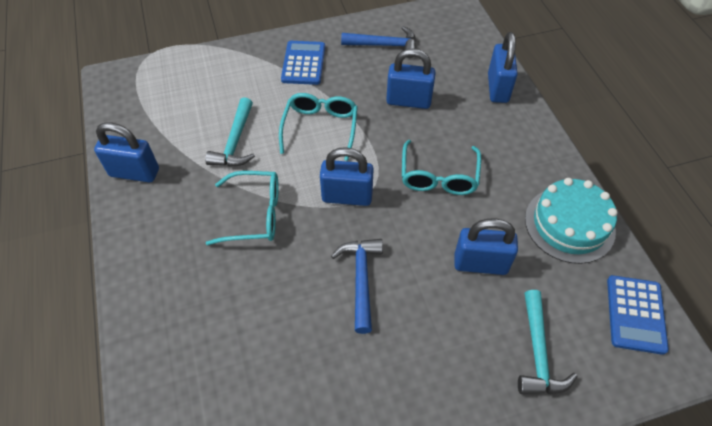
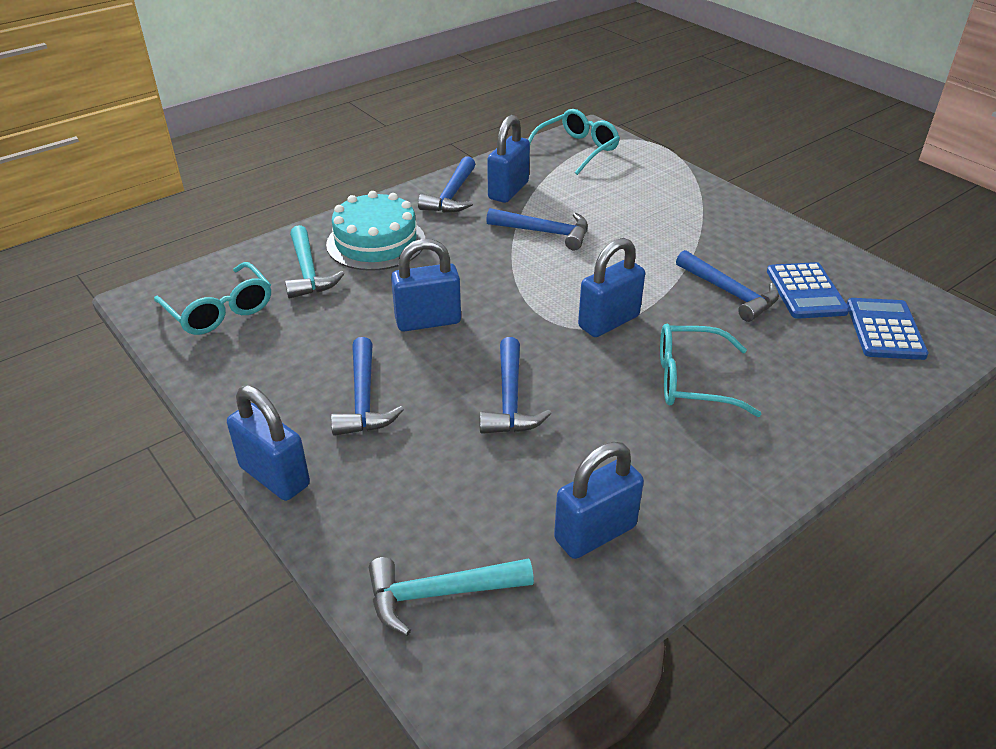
blue hammer: 2 -> 5

